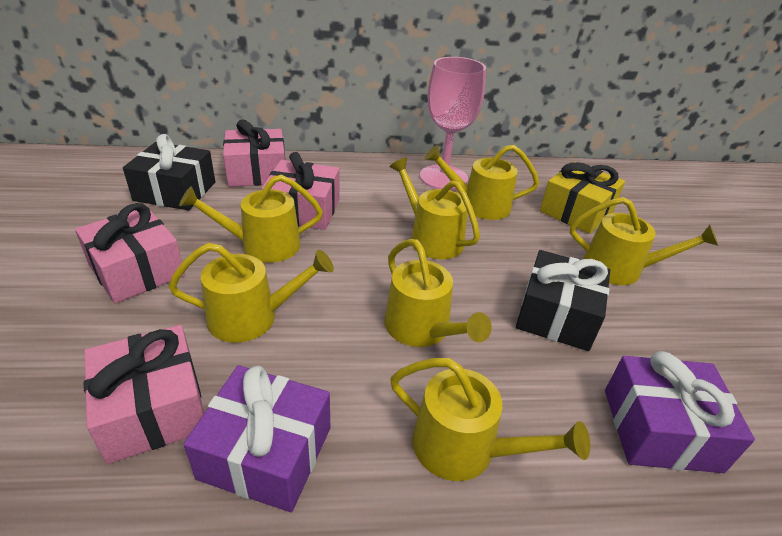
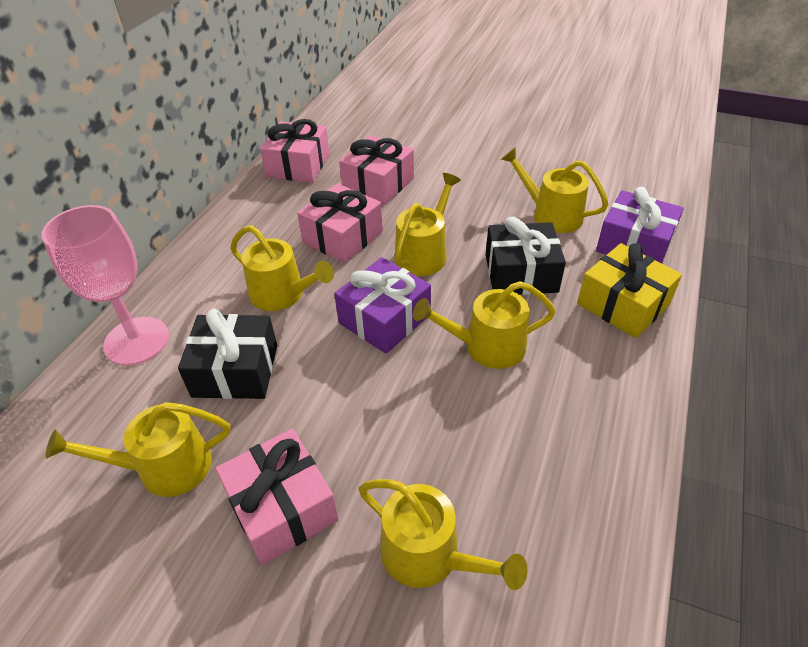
yellow watering can: 7 -> 6

